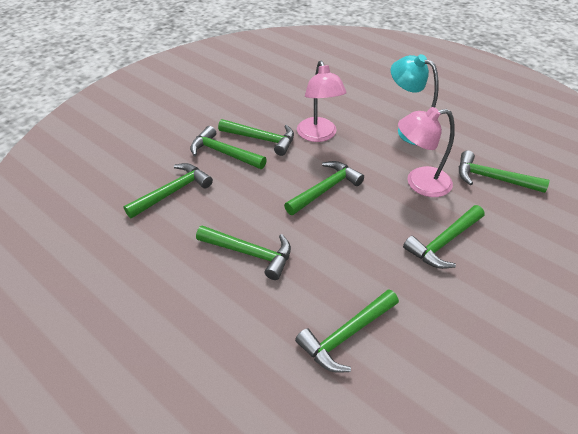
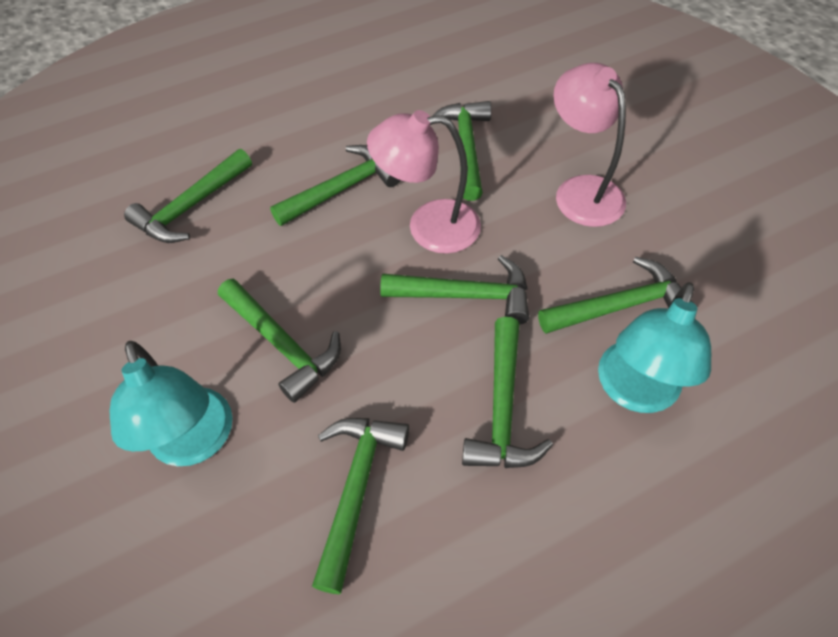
turquoise lamp: 1 -> 2

